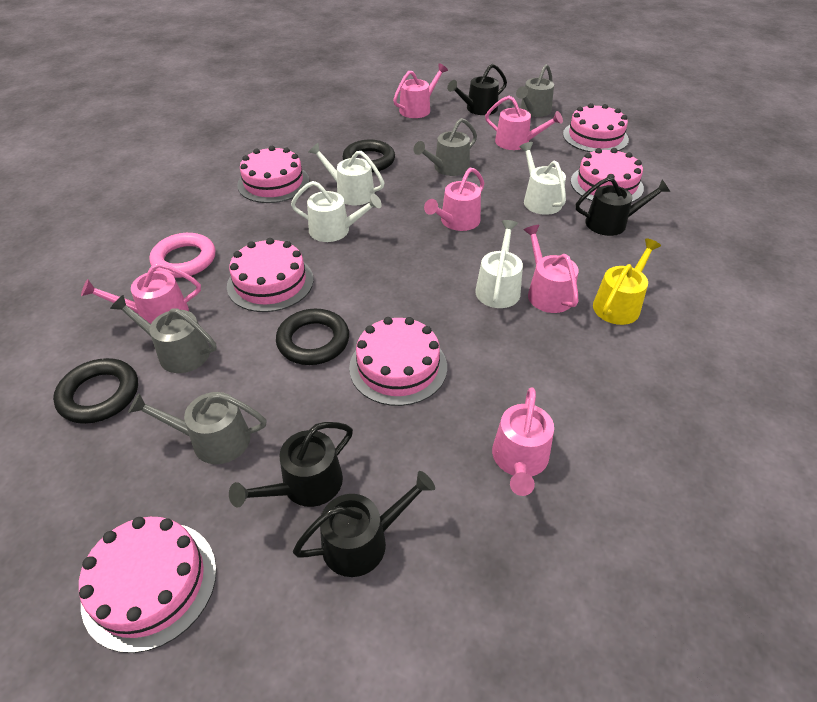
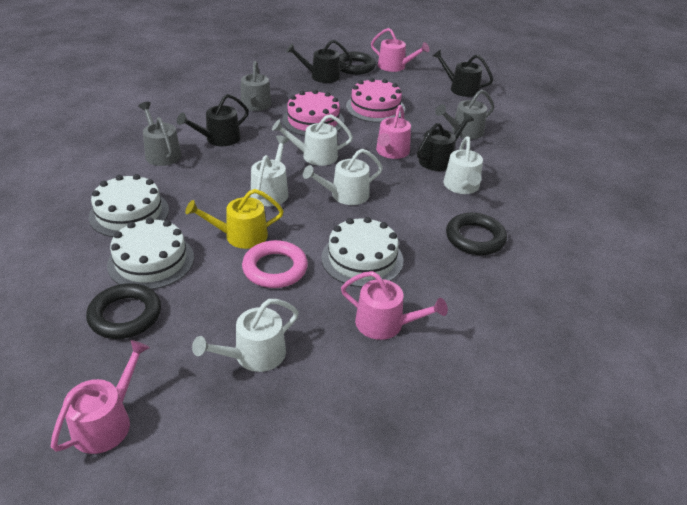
grey watering can: 4 -> 3
pink cake: 6 -> 2
pink watering can: 6 -> 4
white cake: 0 -> 3
white watering can: 4 -> 5

